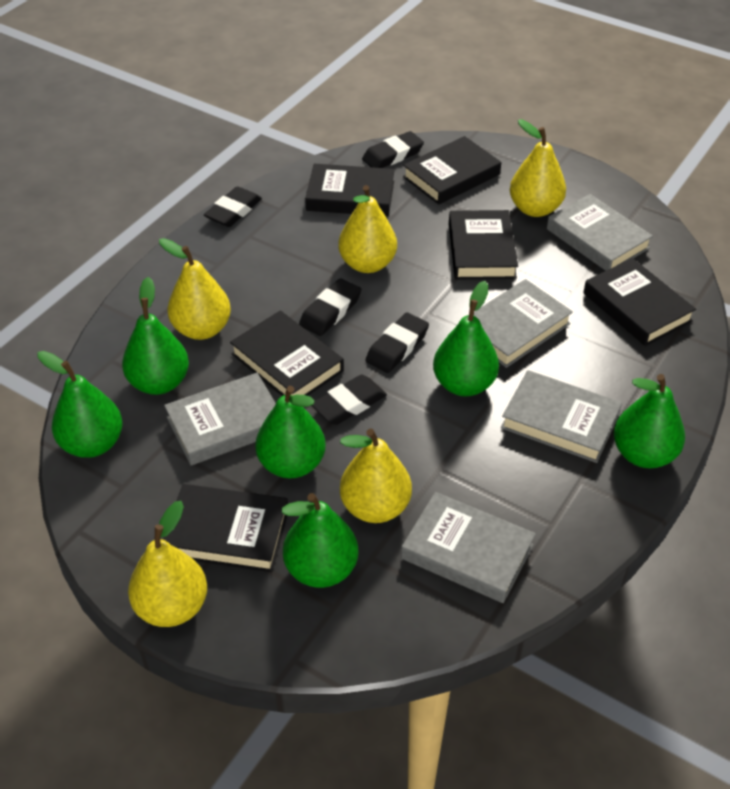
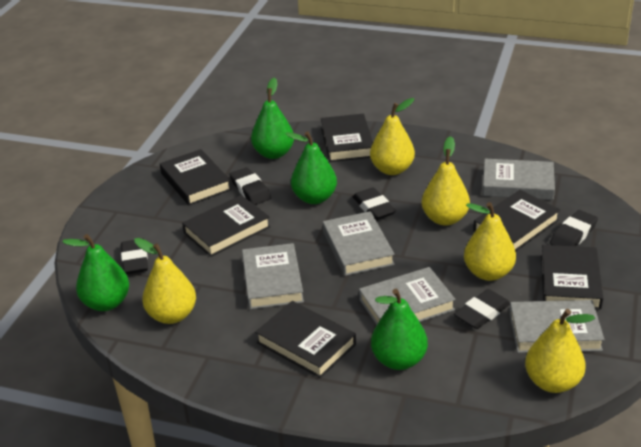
green pear: 6 -> 4

